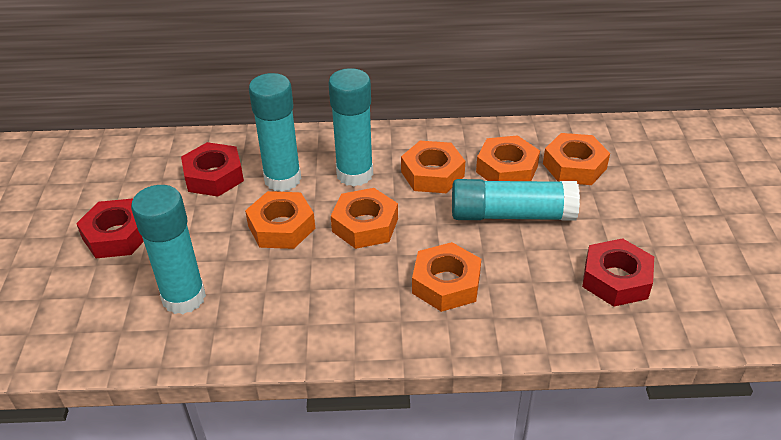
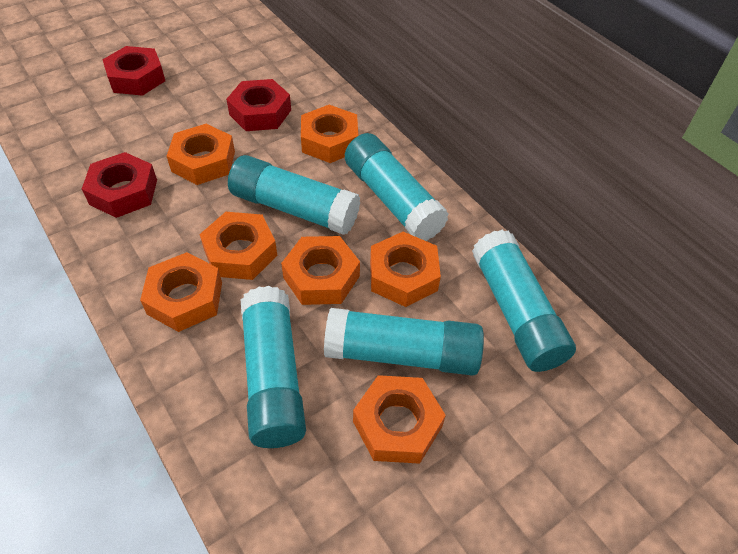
orange nut: 6 -> 7
turquoise glue stick: 4 -> 5

